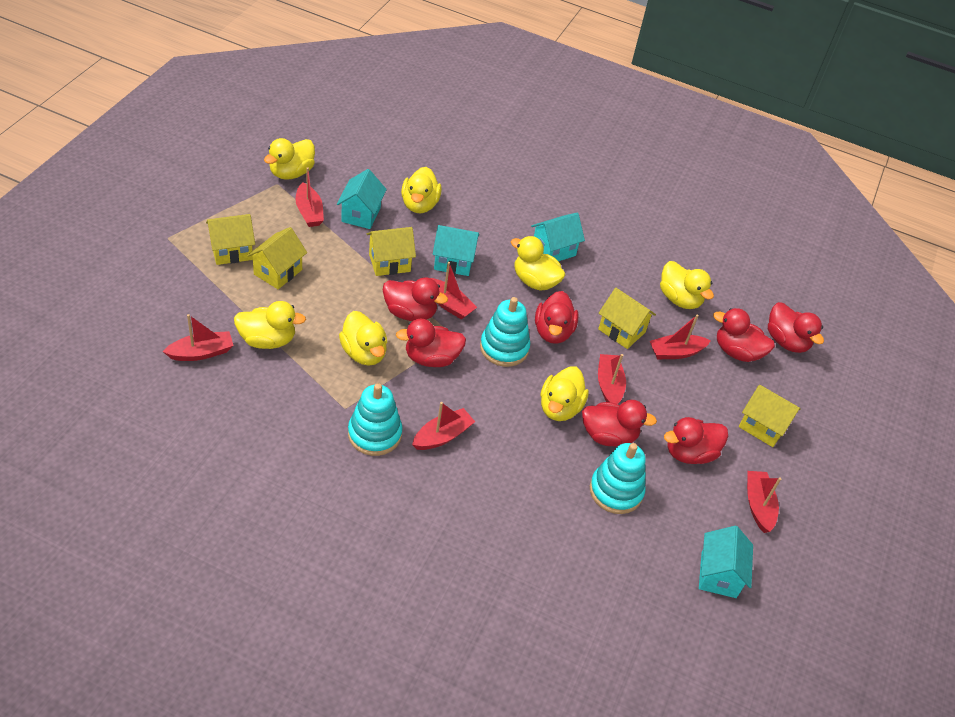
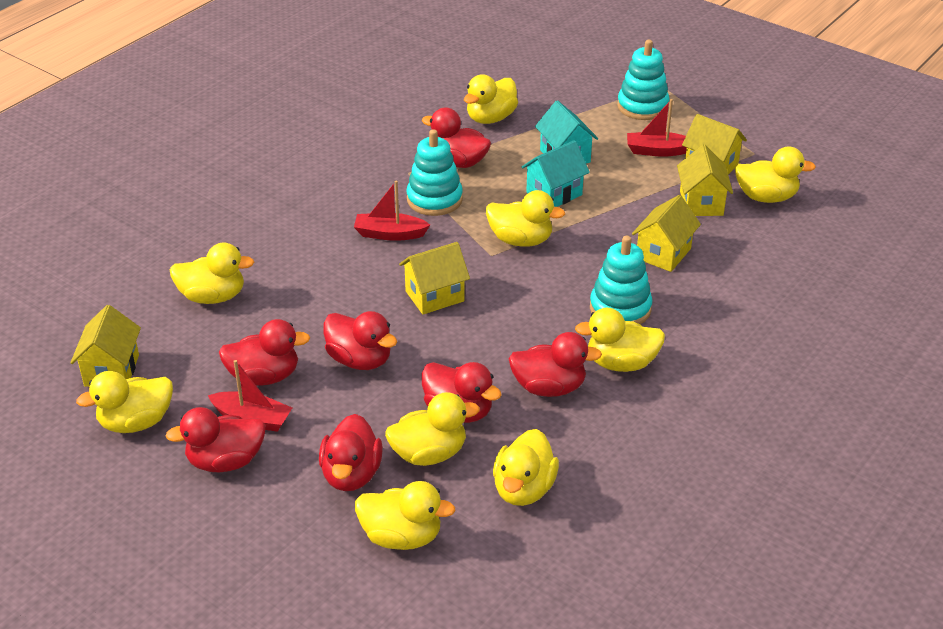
red boat: 7 -> 3
turquoise house: 4 -> 2
yellow duck: 7 -> 9

